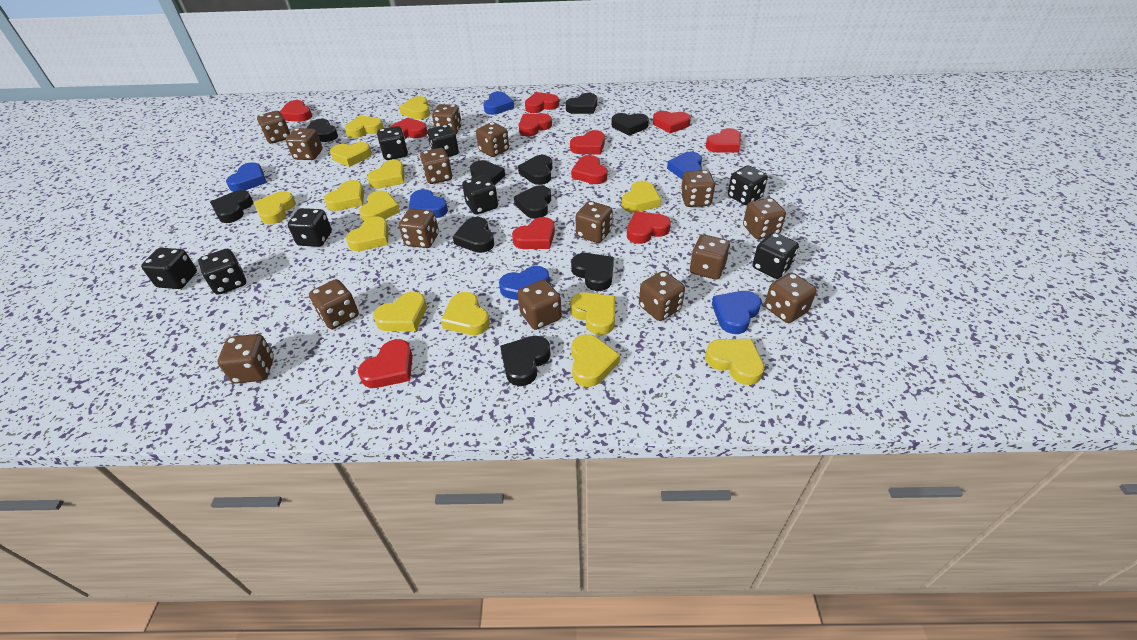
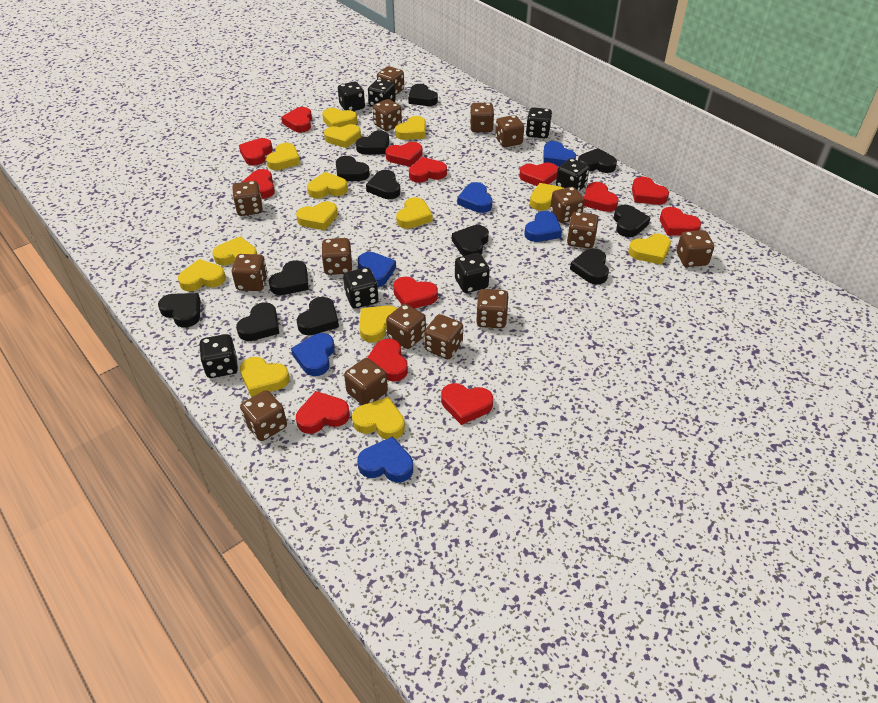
black dice: 8 -> 7
black heart: 10 -> 12
red heart: 11 -> 13

